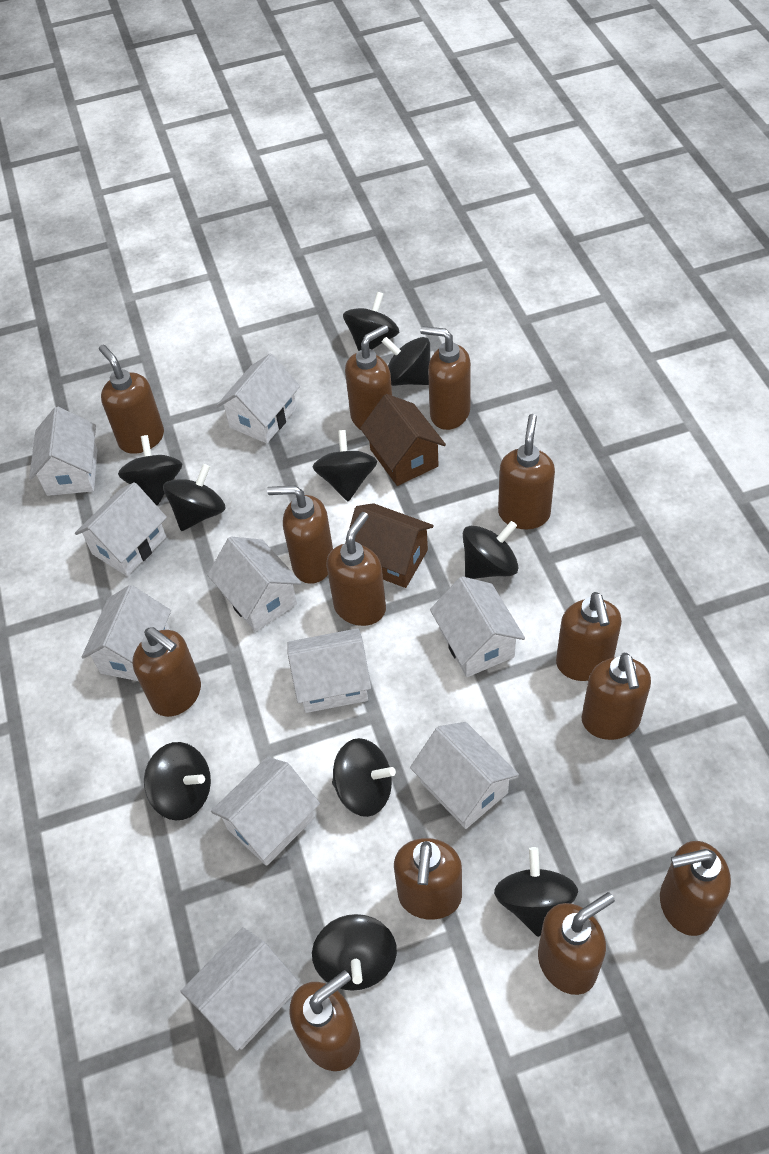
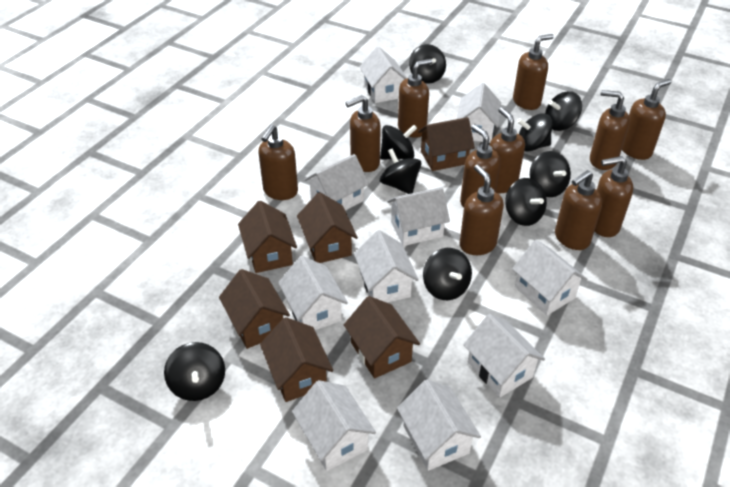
black spinning top: 10 -> 9
brown house: 2 -> 6
brown soap dispenser: 13 -> 11

